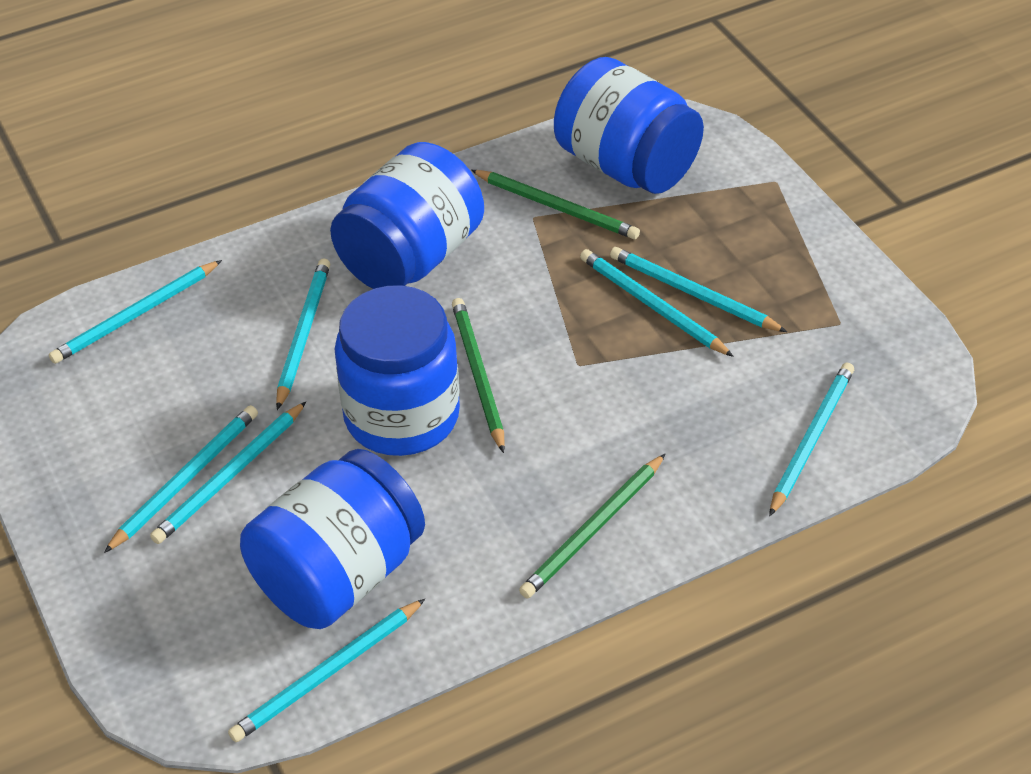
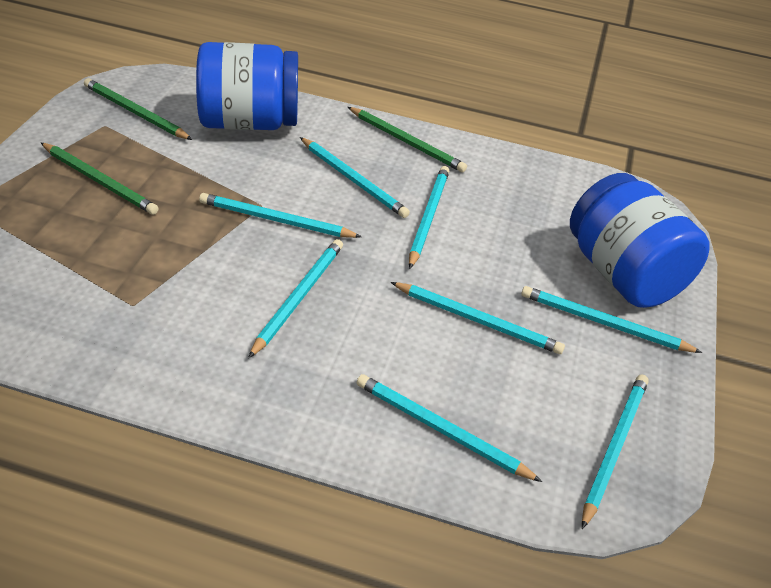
blue jar: 4 -> 2

